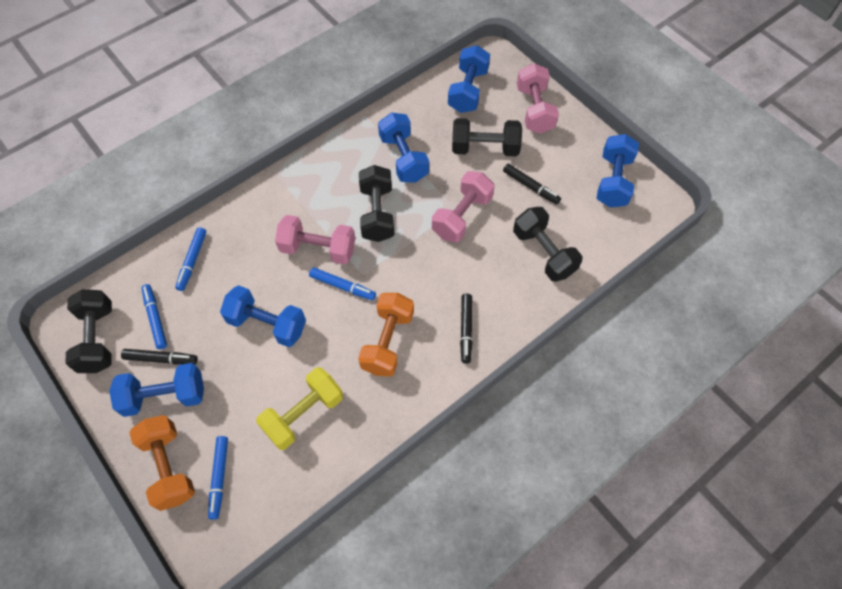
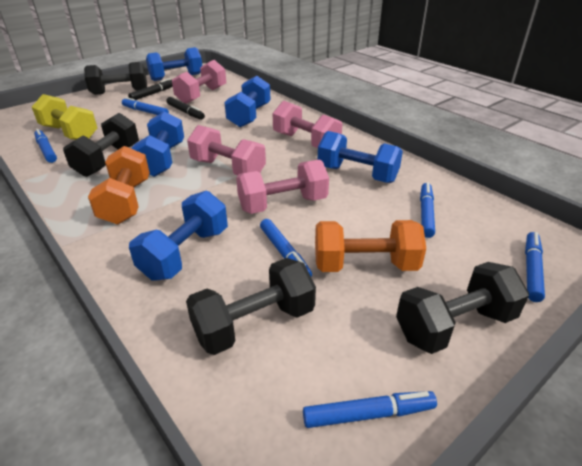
black marker: 3 -> 2
blue marker: 4 -> 6
pink dumbbell: 3 -> 4

